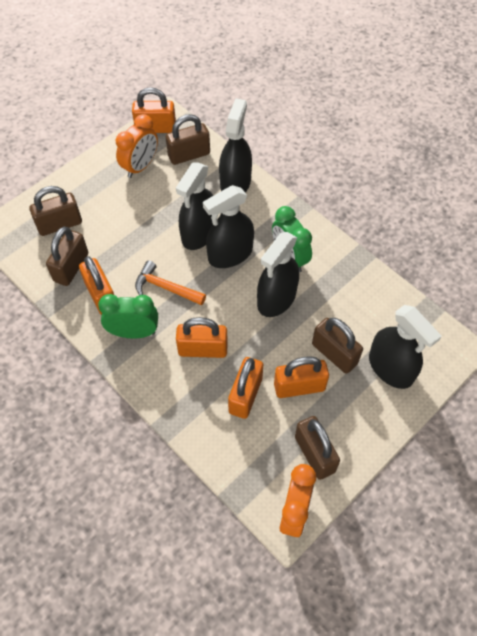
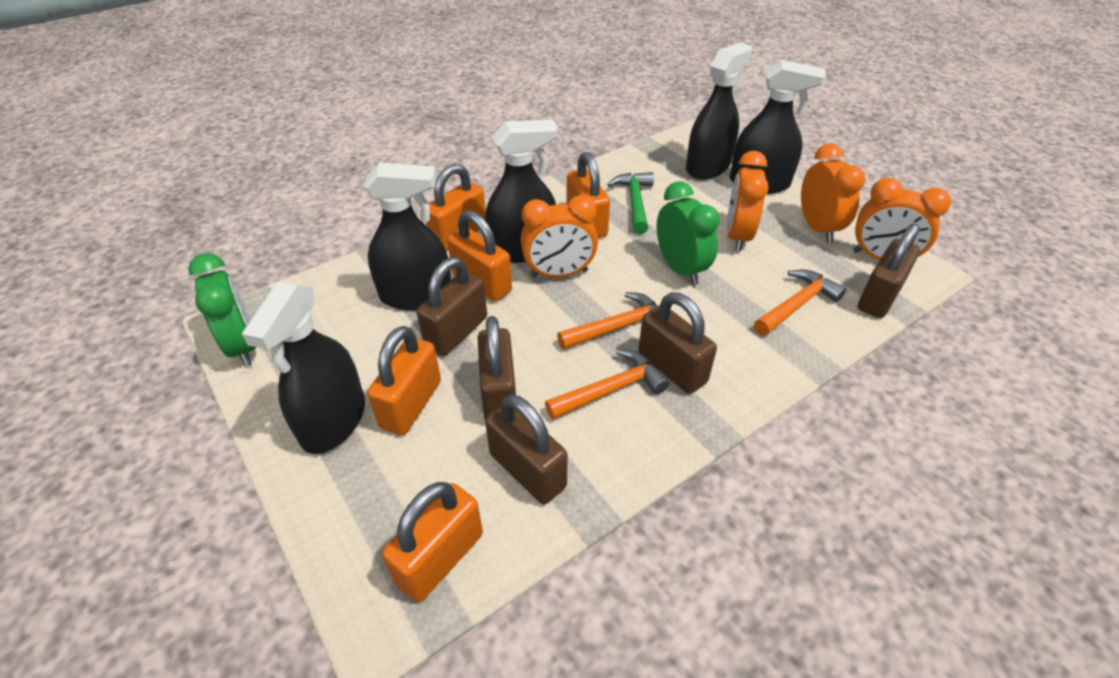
green hammer: 0 -> 1
orange clock: 2 -> 4
orange hammer: 1 -> 3

